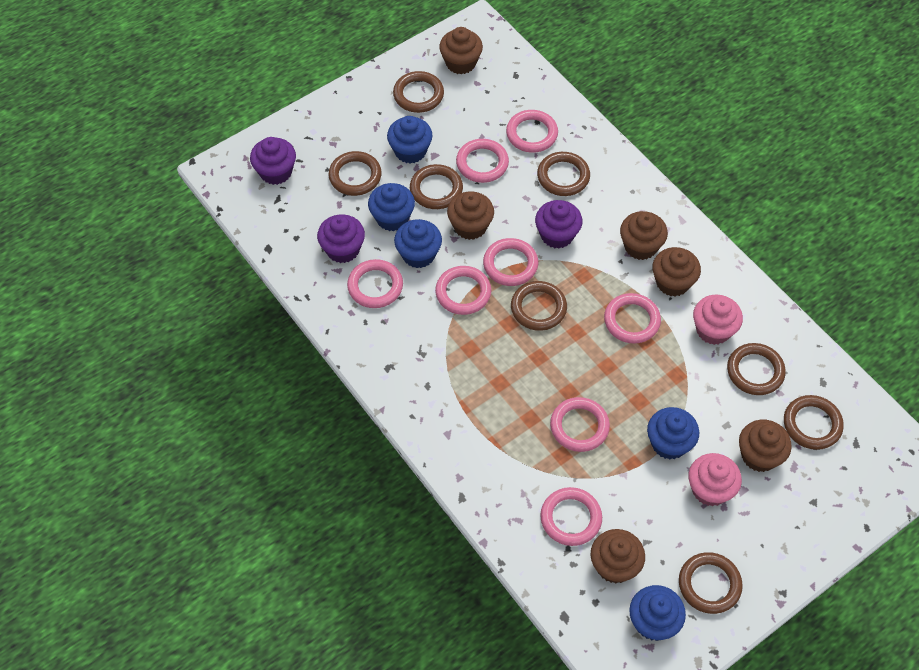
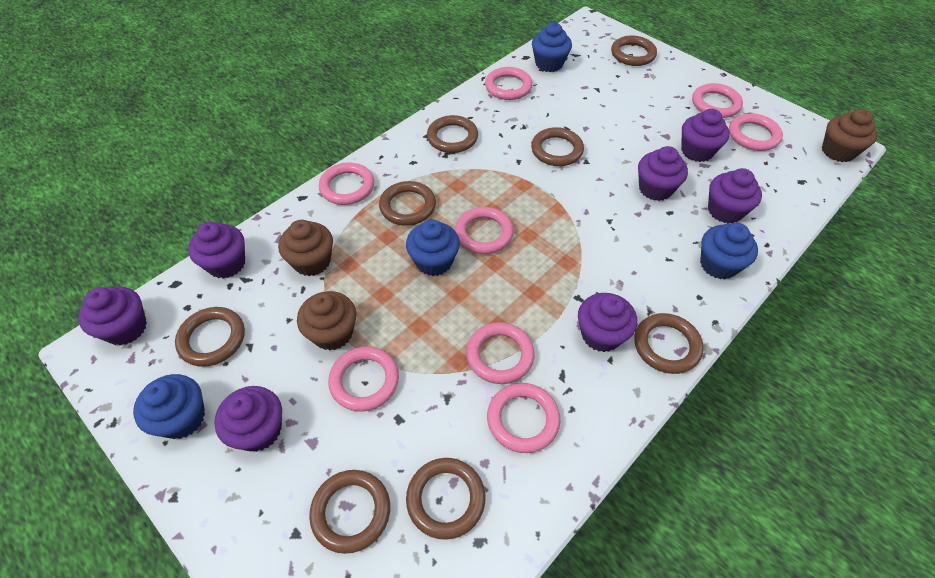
blue cupcake: 5 -> 4
brown cupcake: 6 -> 3
pink cupcake: 2 -> 0
purple cupcake: 3 -> 7

